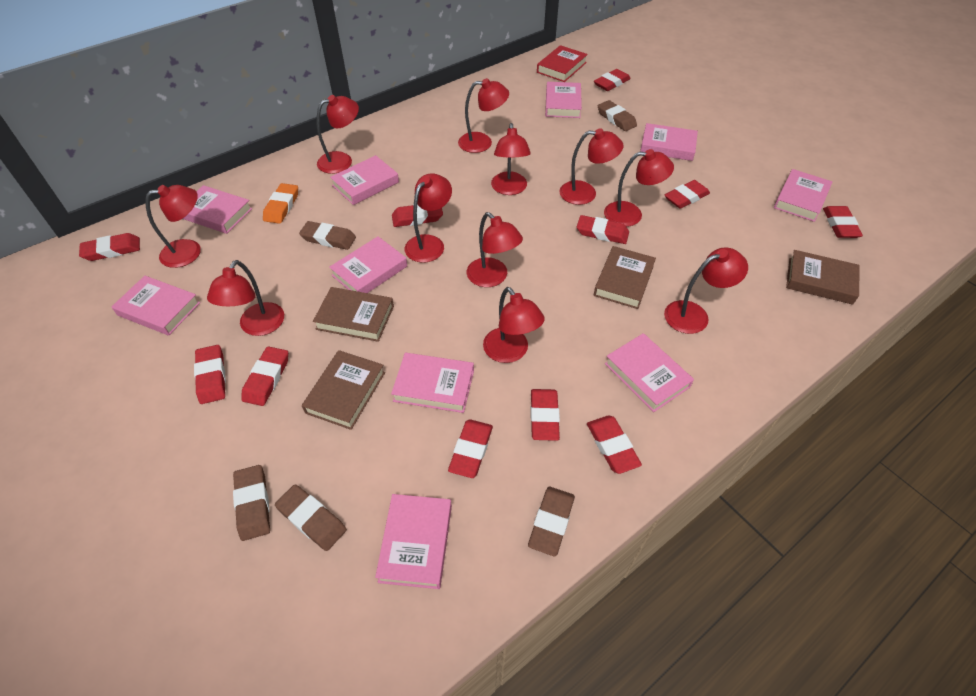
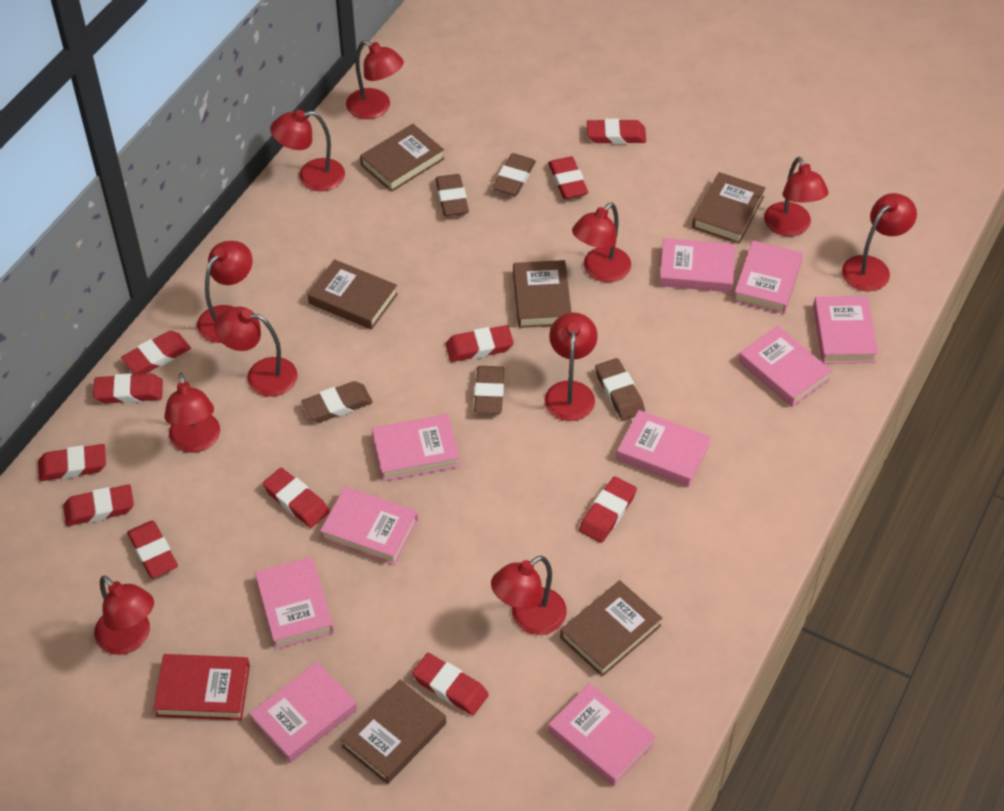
brown book: 4 -> 6
orange eraser: 1 -> 0

